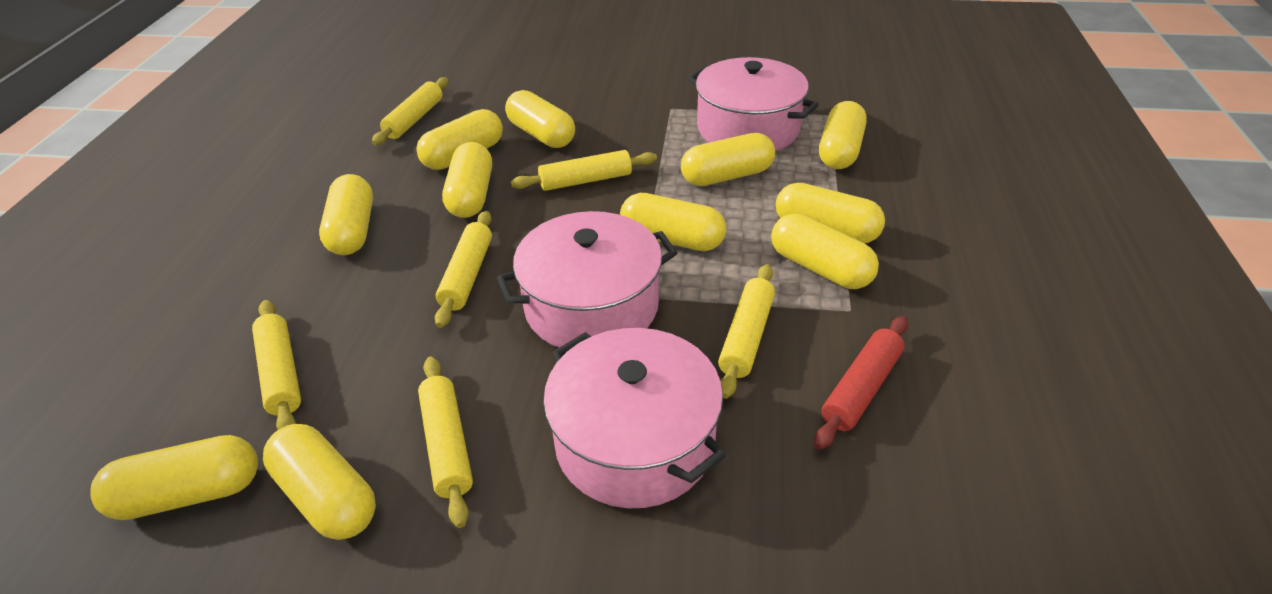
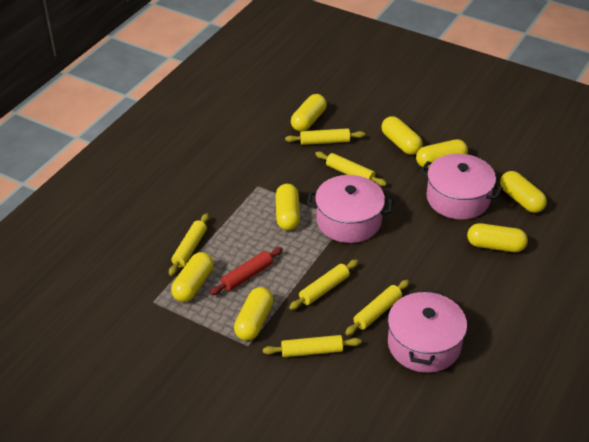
yellow capsule: 11 -> 8

